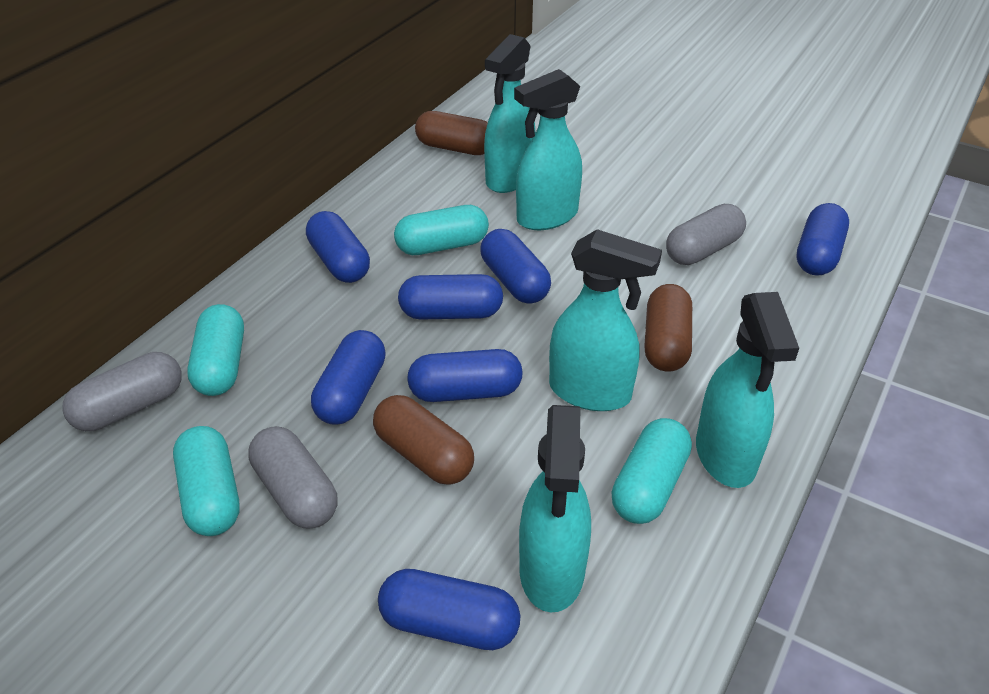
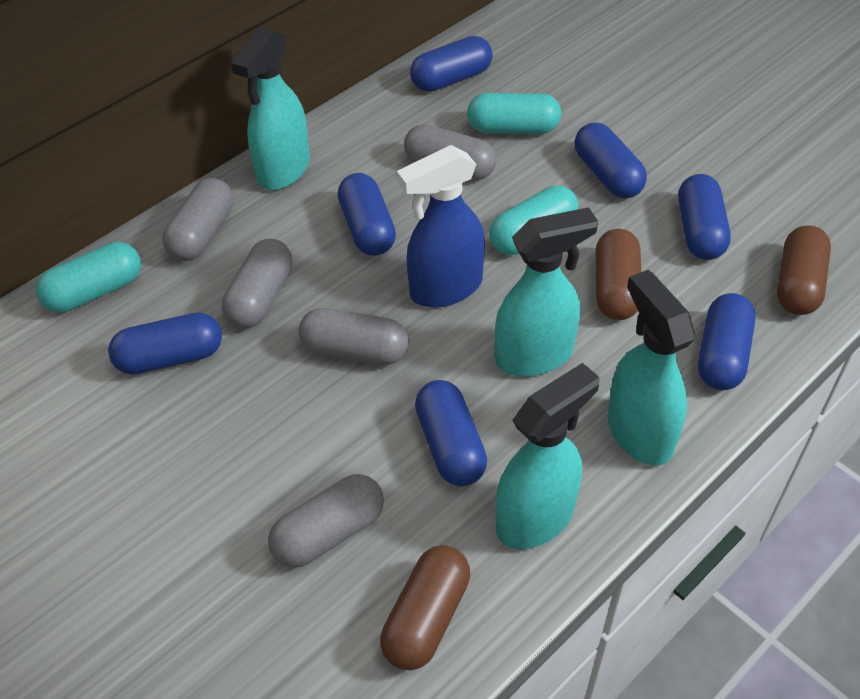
blue spray bottle: 0 -> 1
grey capsule: 3 -> 5
turquoise capsule: 4 -> 3
turquoise spray bottle: 5 -> 4

